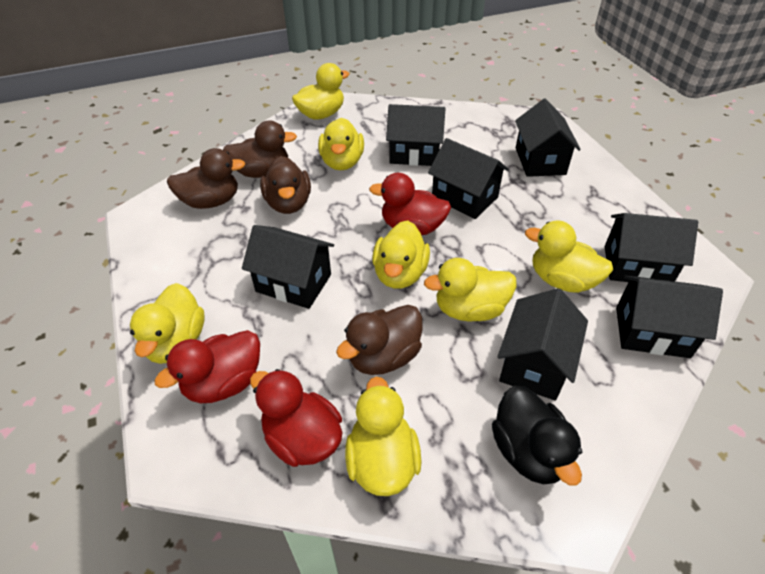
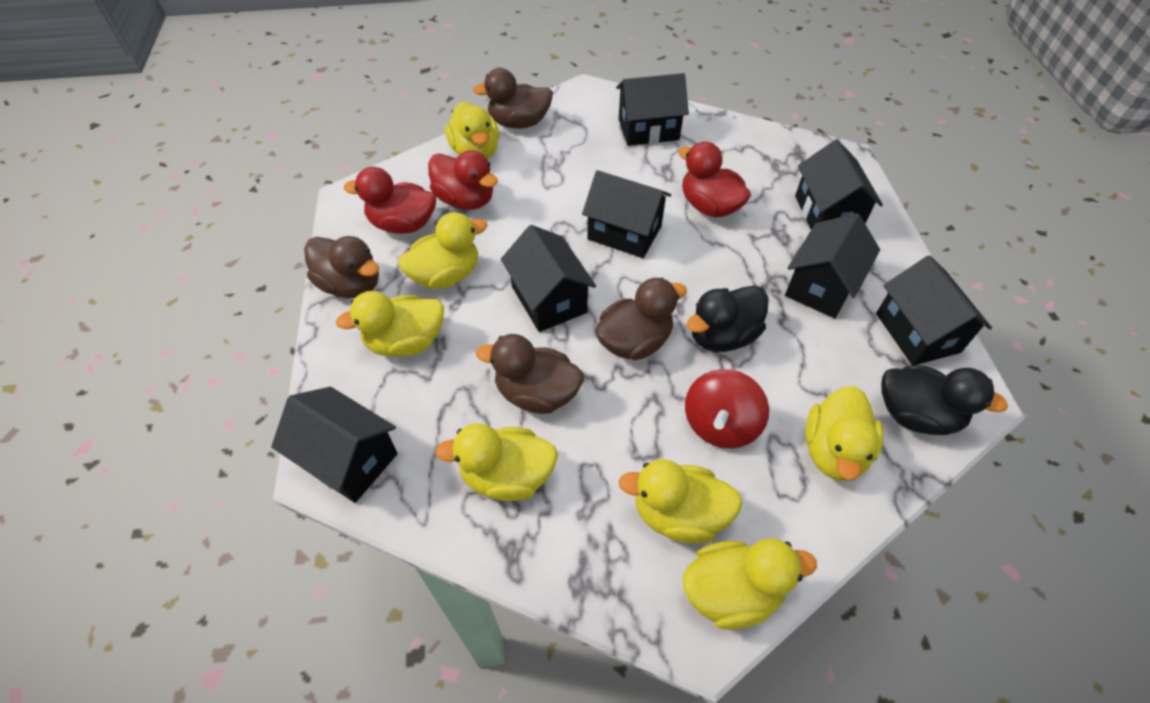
black duck: 1 -> 2
red spinning top: 0 -> 1

